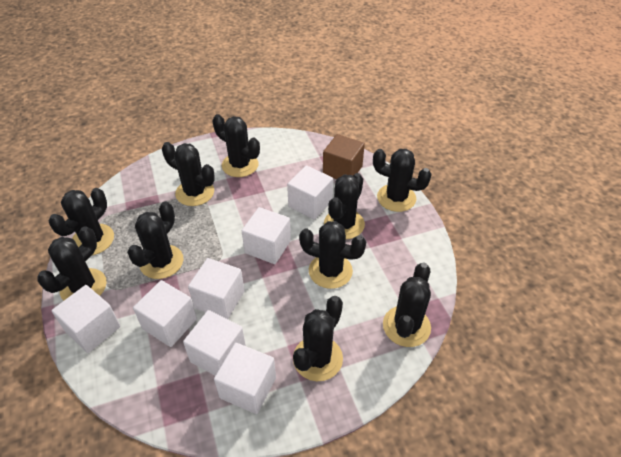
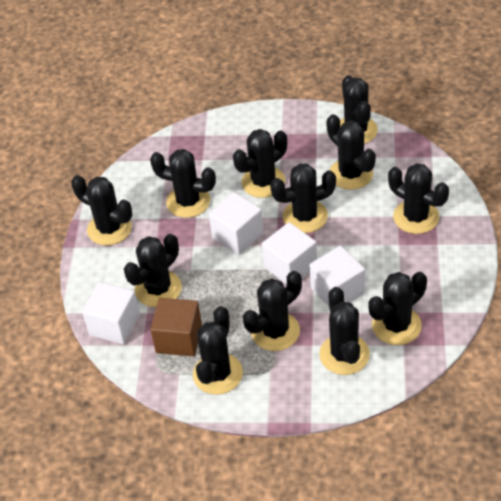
black cactus: 10 -> 12
white cube: 7 -> 4

